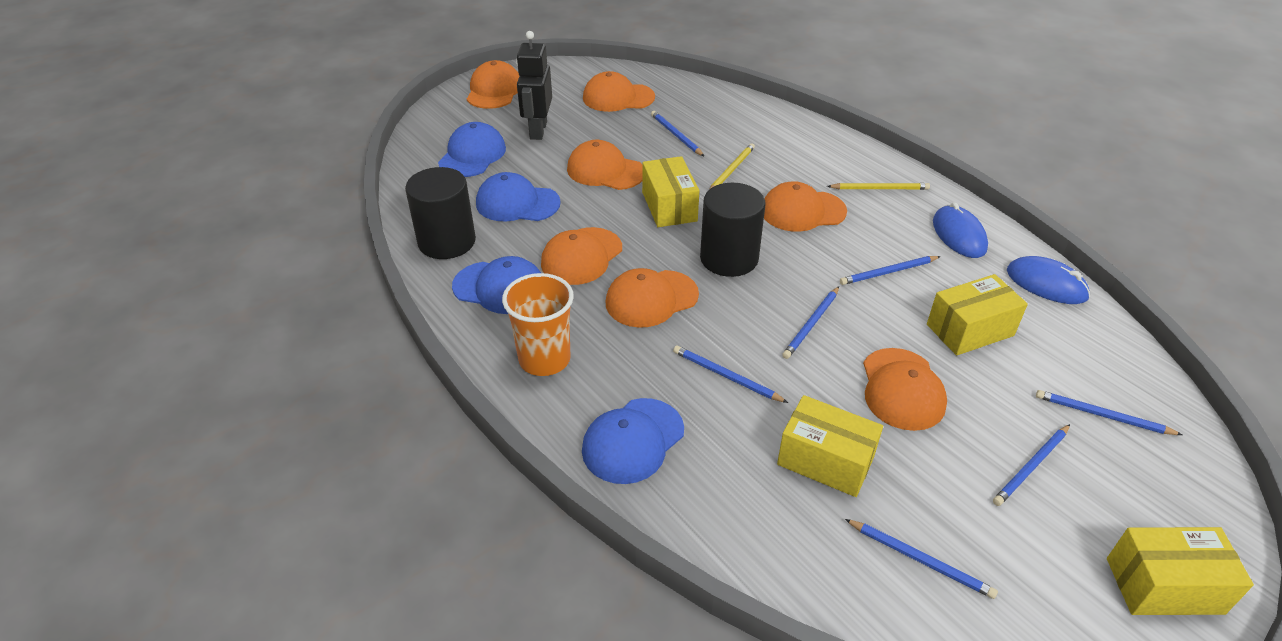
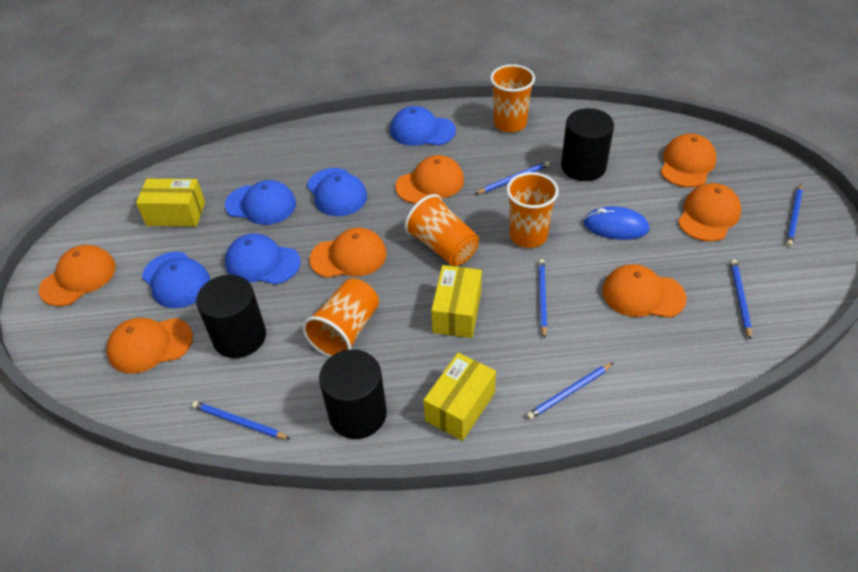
black cylinder: 2 -> 3
black robot: 1 -> 0
blue cap: 4 -> 5
blue mouse: 2 -> 1
blue pencil: 7 -> 6
orange cup: 1 -> 4
yellow box: 4 -> 3
yellow pencil: 2 -> 0

